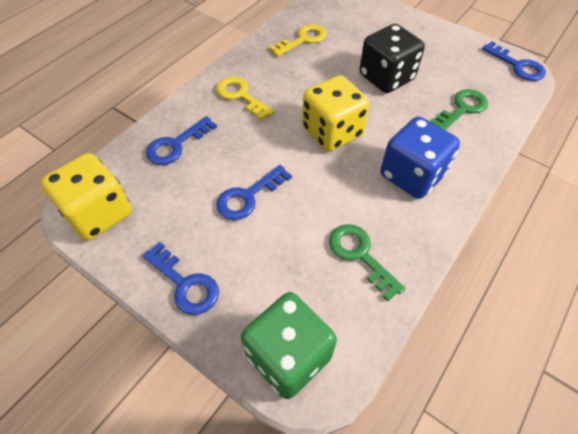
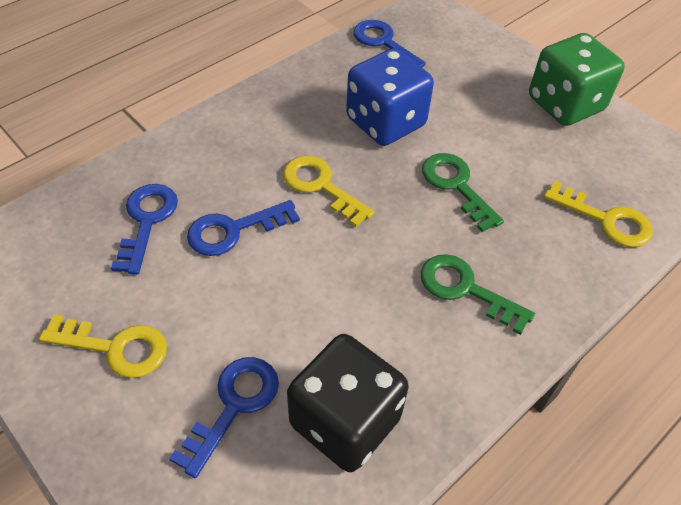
yellow dice: 2 -> 0
yellow key: 2 -> 3

